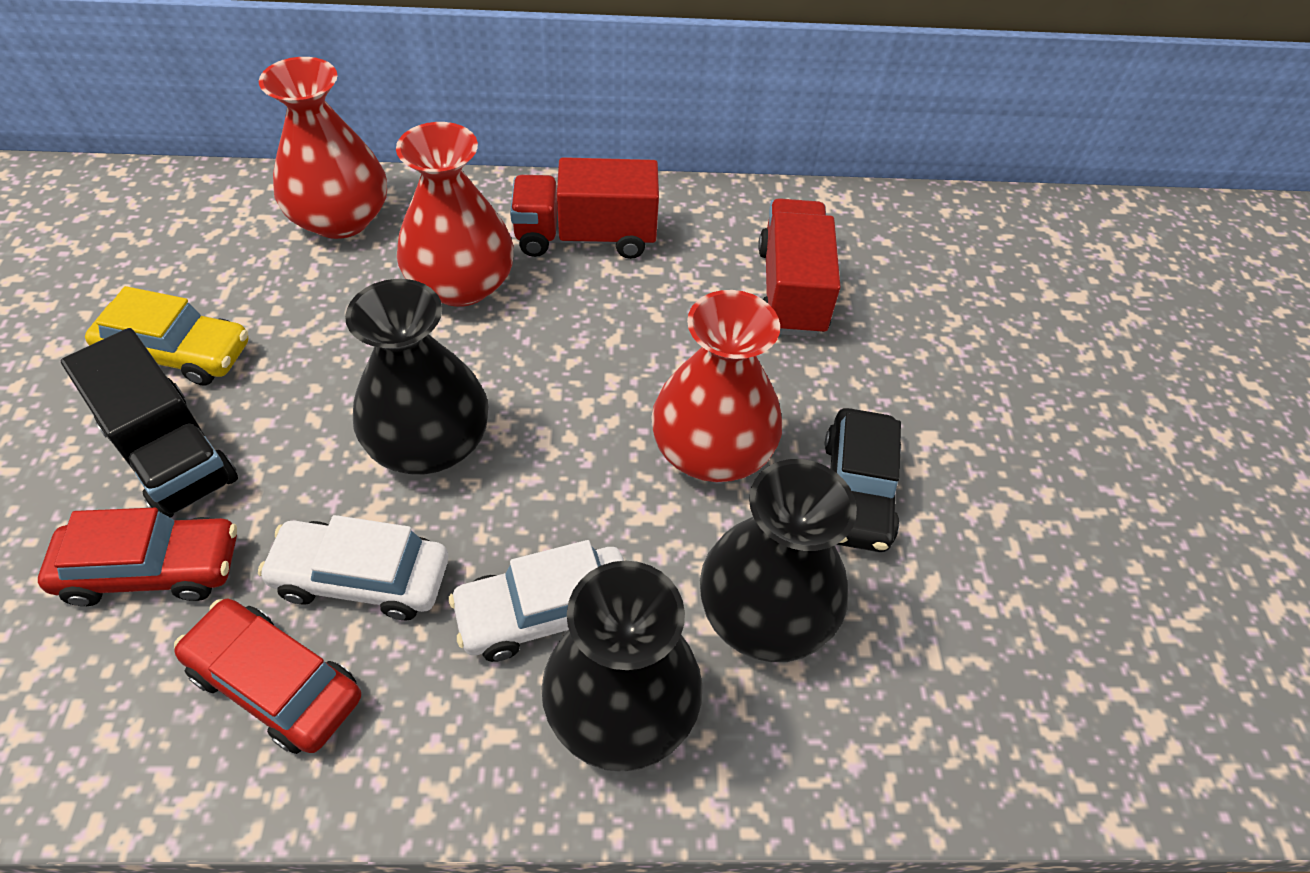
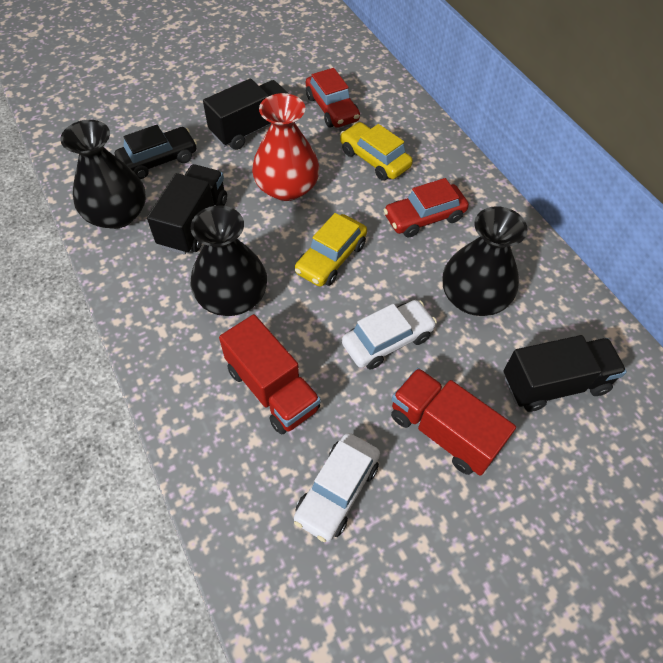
black truck: 1 -> 3
red vase: 3 -> 1
yellow car: 1 -> 2

